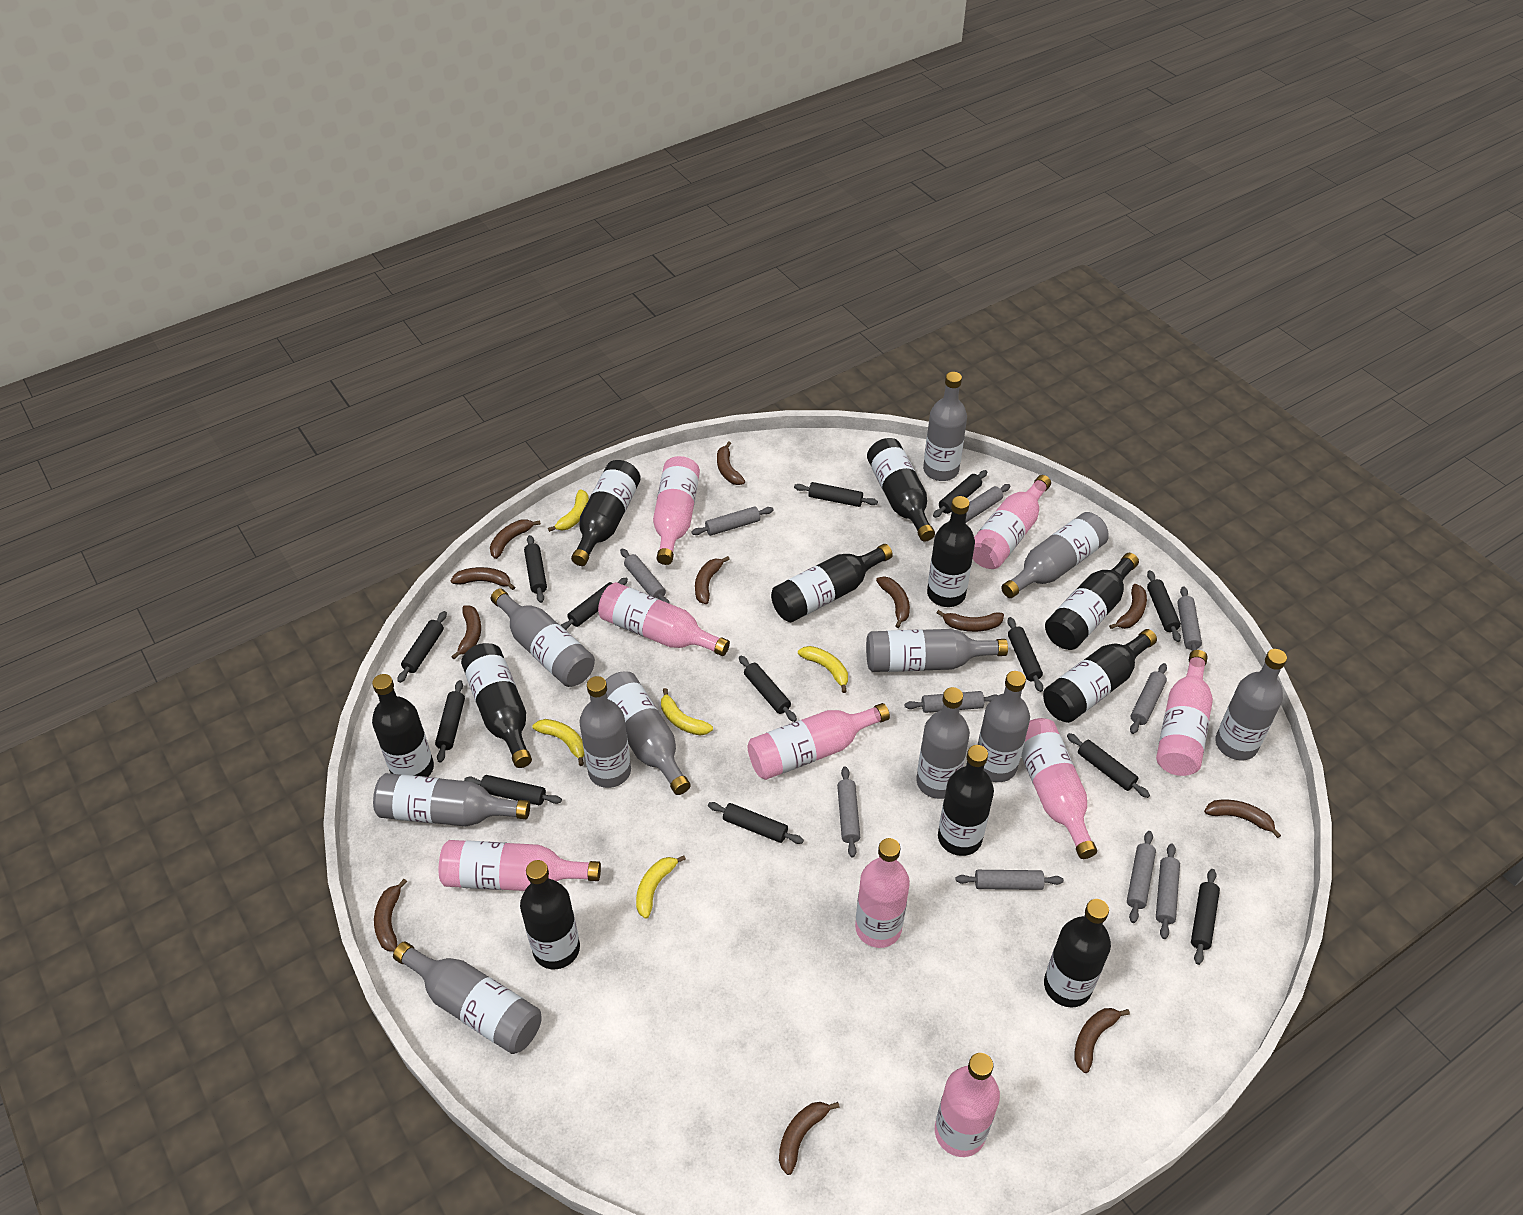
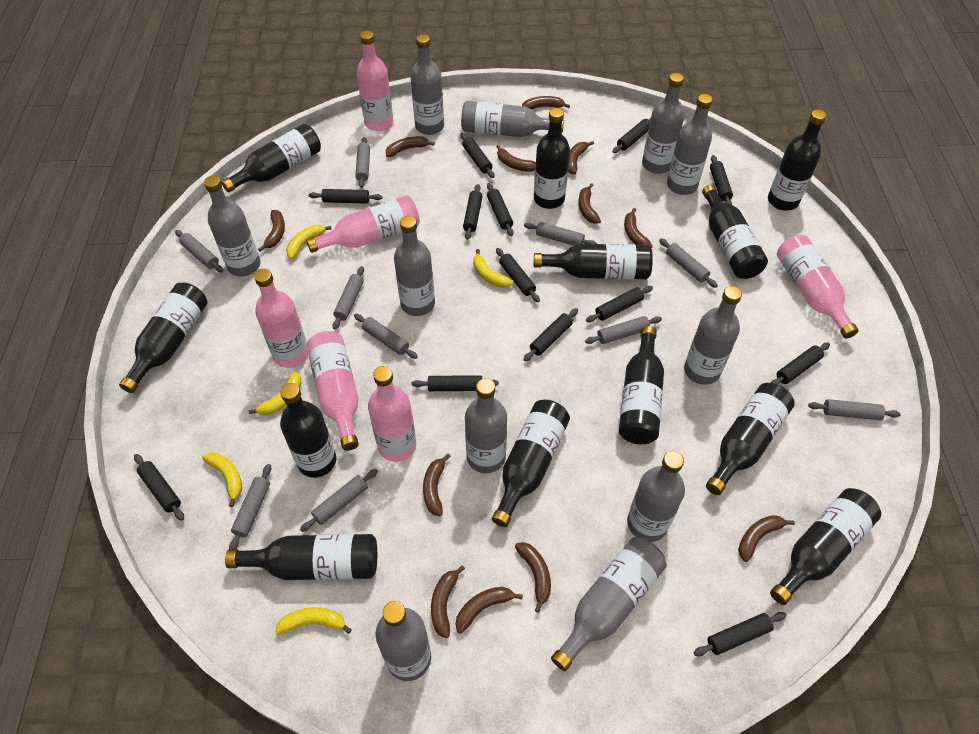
black bottle: 11 -> 12
pink bottle: 9 -> 6

